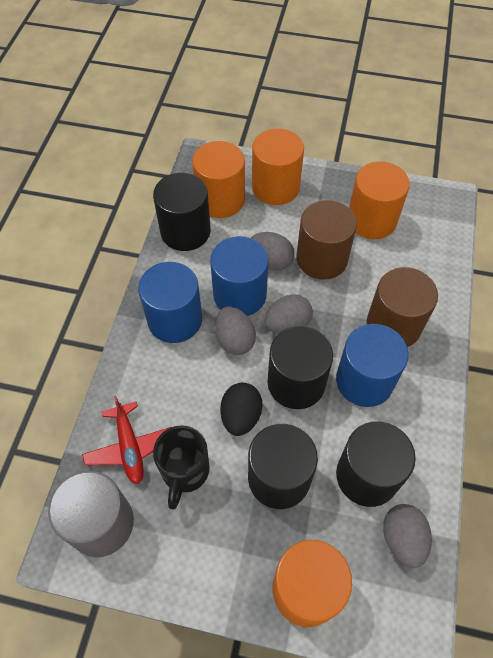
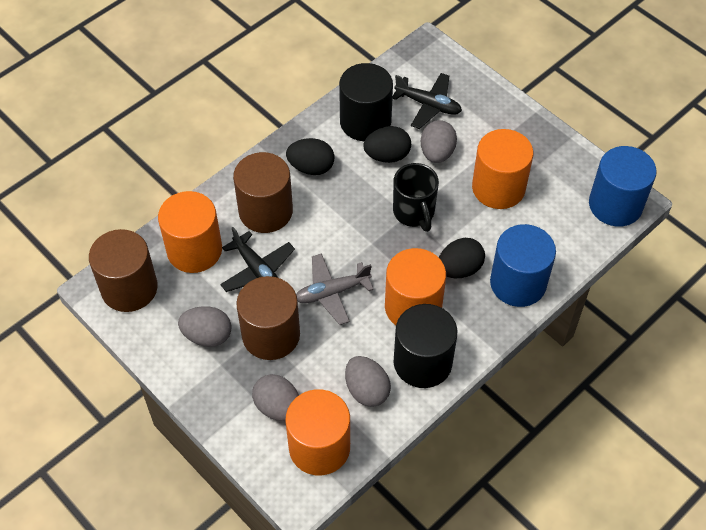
black cylinder: 4 -> 2
black egg: 1 -> 3
black plane: 0 -> 2
blue cylinder: 3 -> 2
brown cylinder: 2 -> 3
grey cylinder: 1 -> 0
grey plane: 0 -> 1
red plane: 1 -> 0

